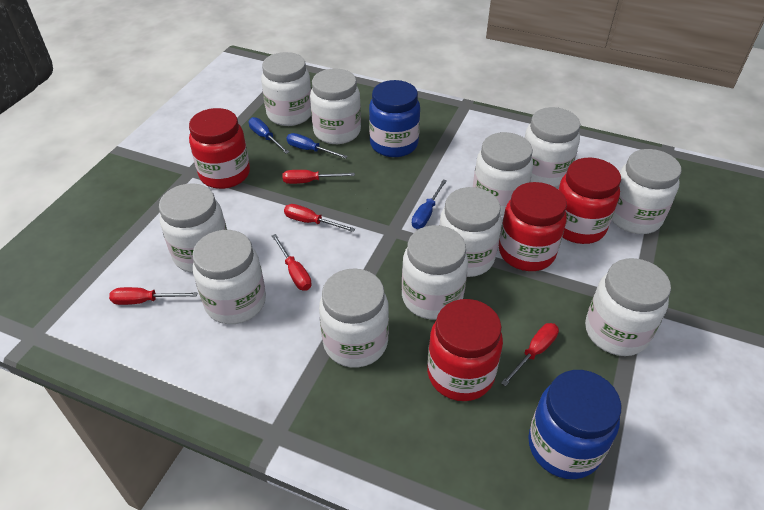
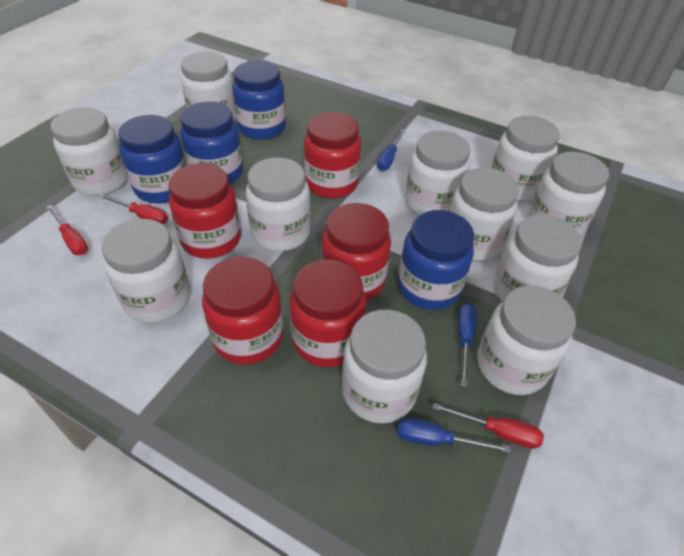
blue jar: 2 -> 4
red jar: 4 -> 5
red screwdriver: 5 -> 3

